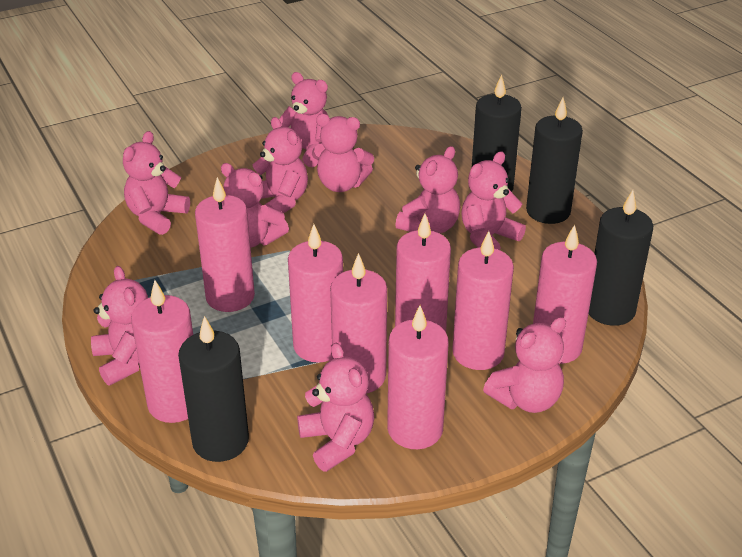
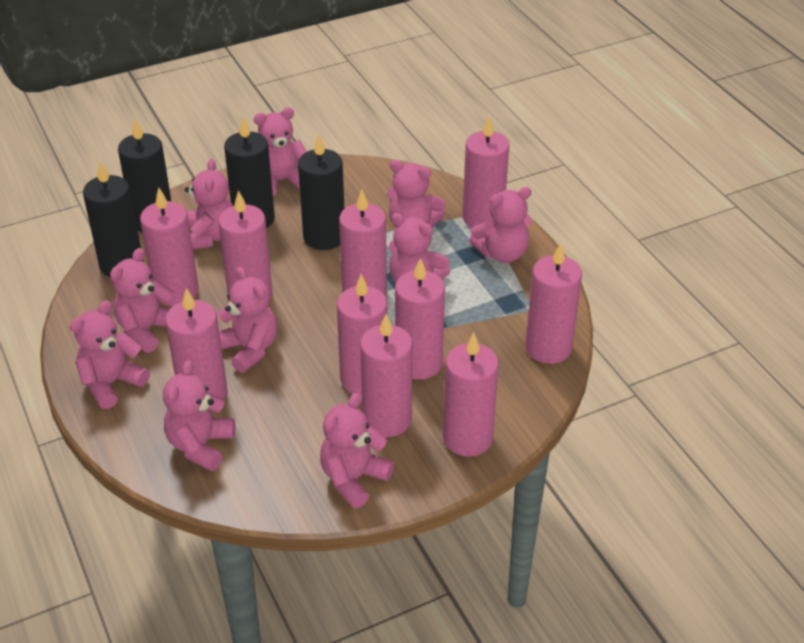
pink candle: 8 -> 10

